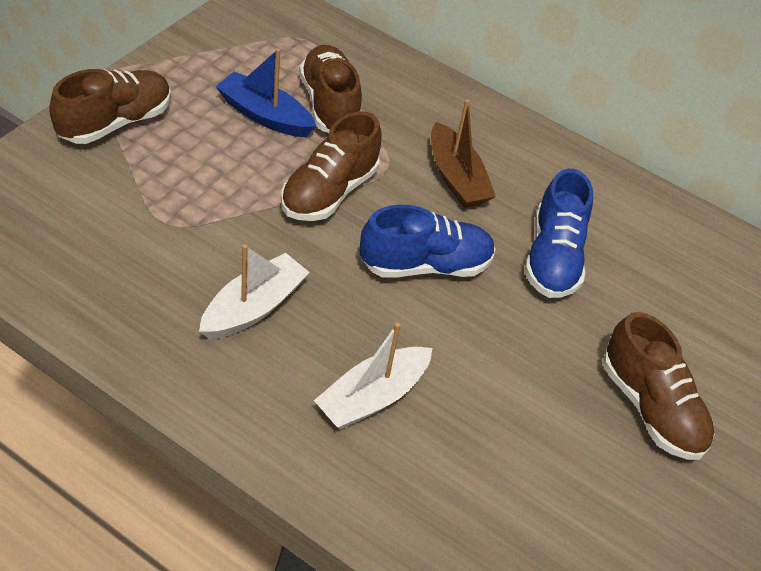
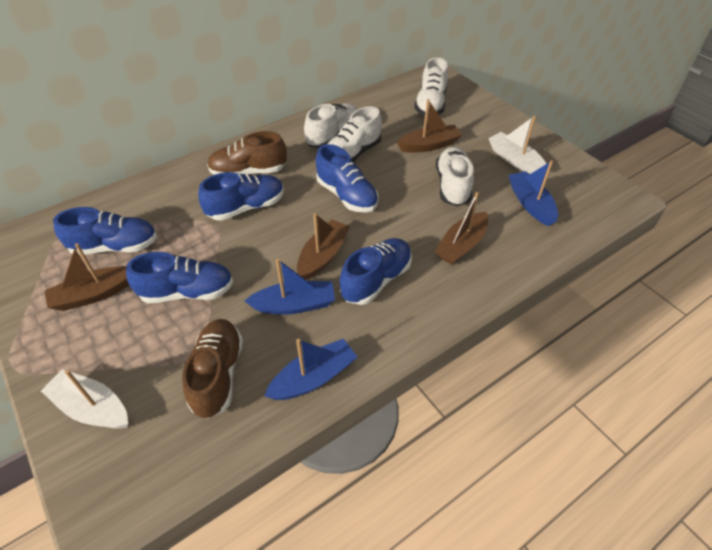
blue boat: 1 -> 3
blue shoe: 2 -> 5
brown boat: 1 -> 4
brown shoe: 4 -> 2
white shoe: 0 -> 4

